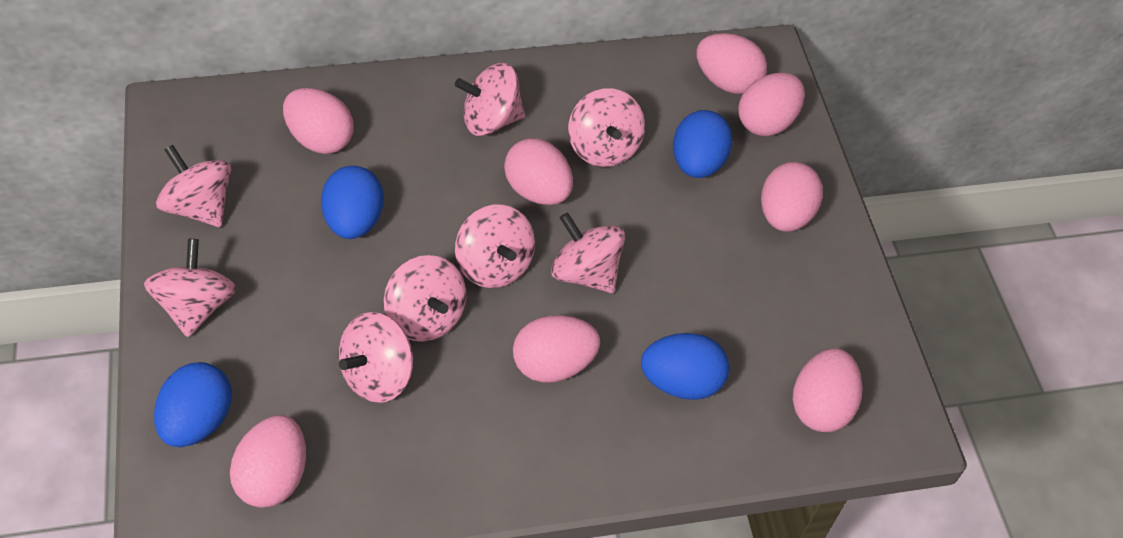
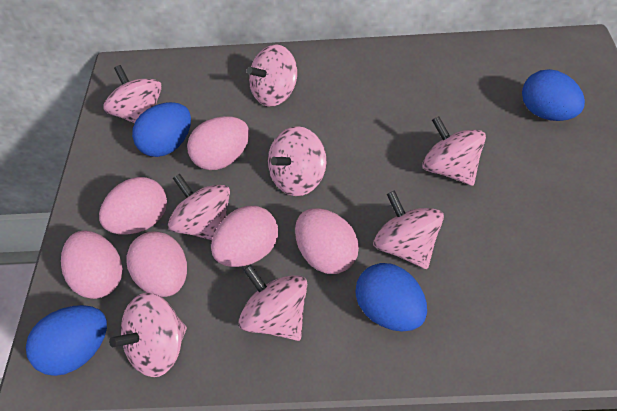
pink egg: 8 -> 6

